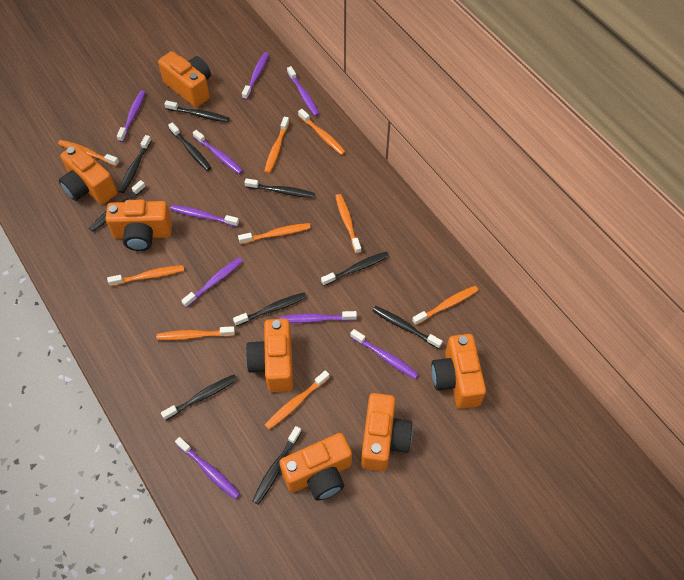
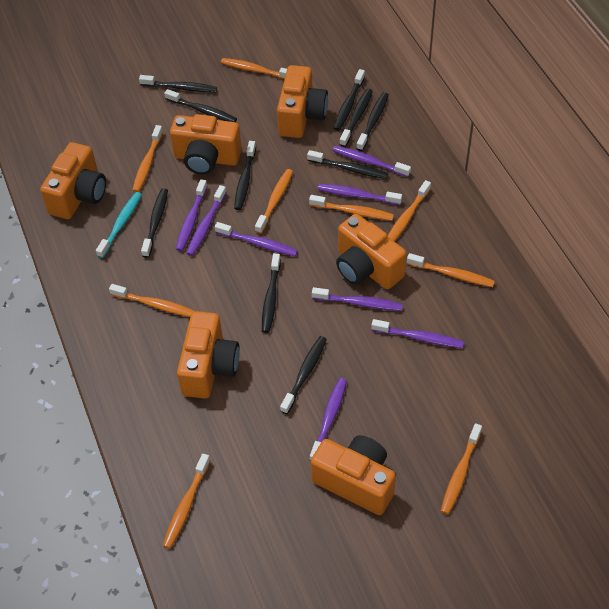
orange camera: 7 -> 6
purple toothbrush: 9 -> 8
turquoise toothbrush: 0 -> 1

